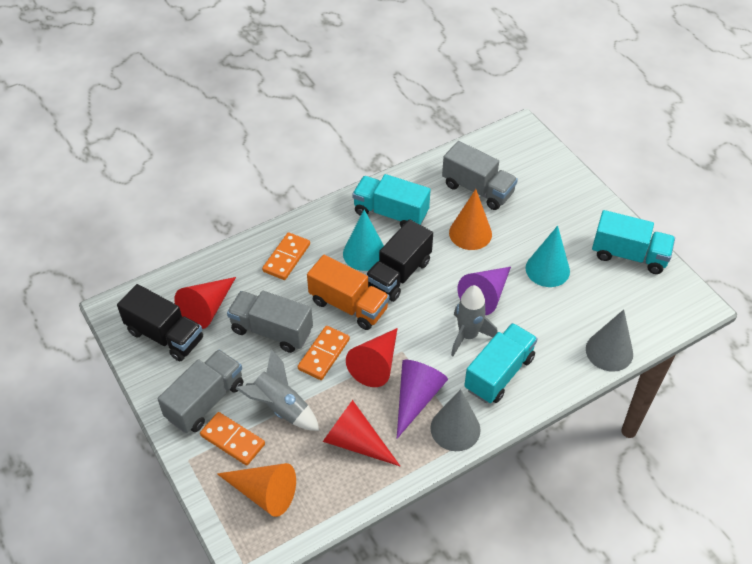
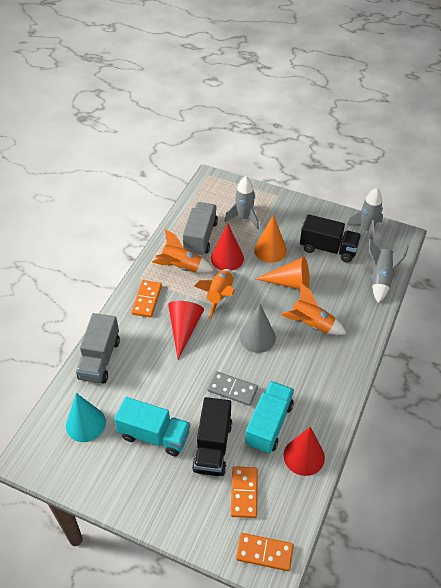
grey cone: 2 -> 1
grey domino: 0 -> 1
grey rocket: 2 -> 3
grey truck: 3 -> 2
orange rocket: 0 -> 3
orange truck: 1 -> 0
purple cone: 2 -> 0
turquoise cone: 2 -> 1
turquoise truck: 3 -> 2

